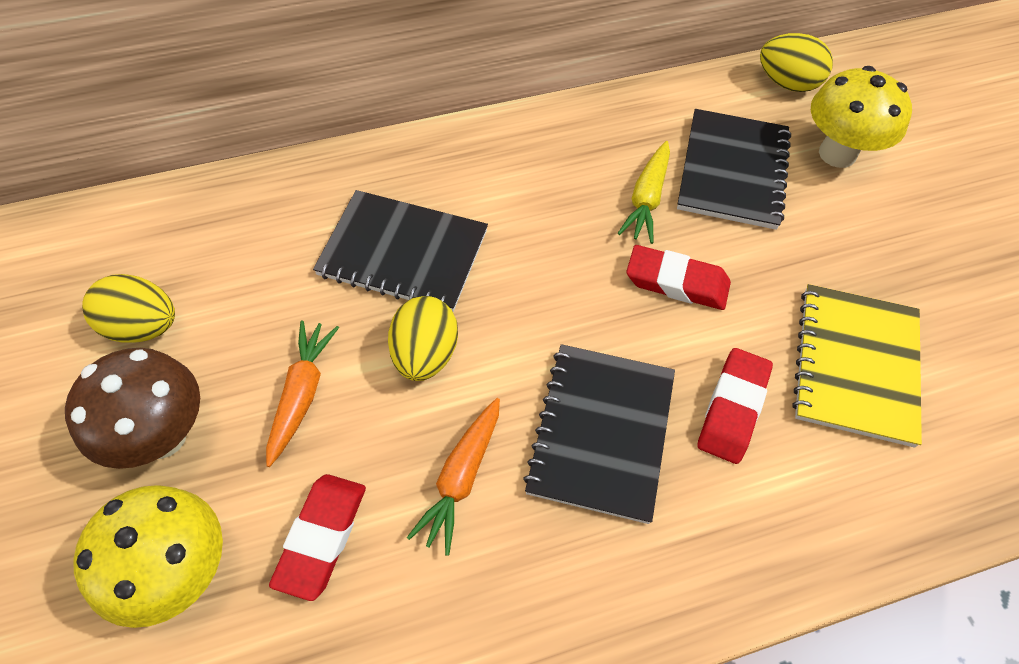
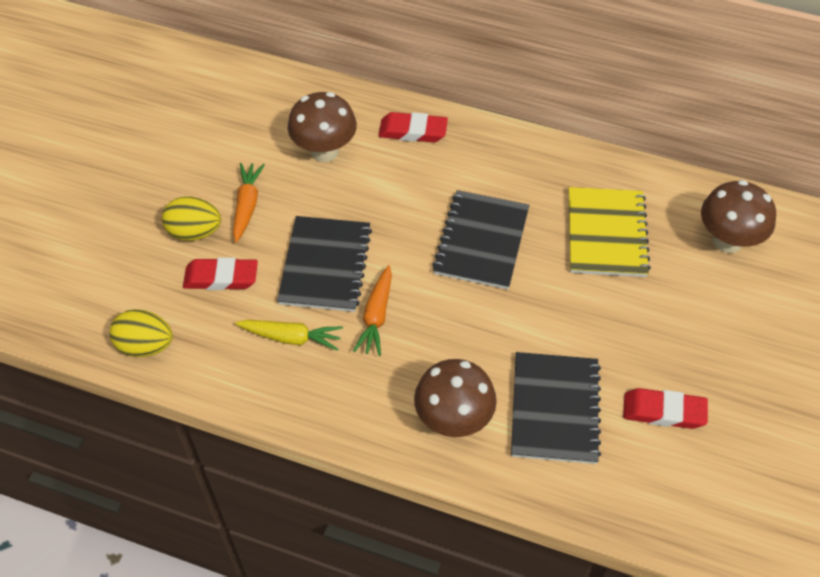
brown mushroom: 1 -> 3
yellow egg: 3 -> 2
yellow mushroom: 2 -> 0

